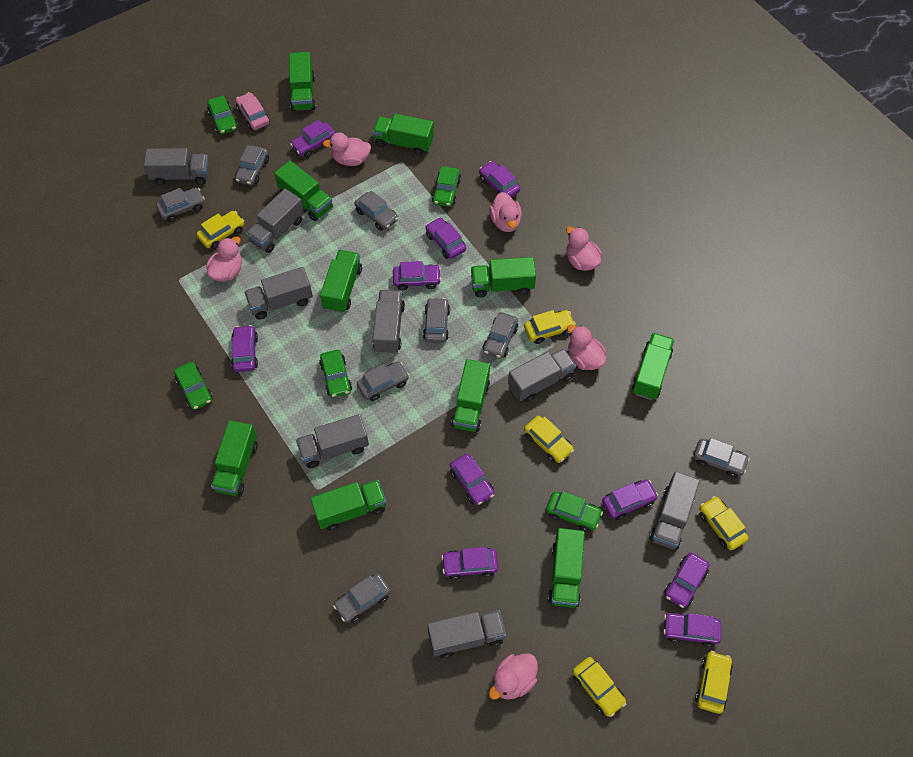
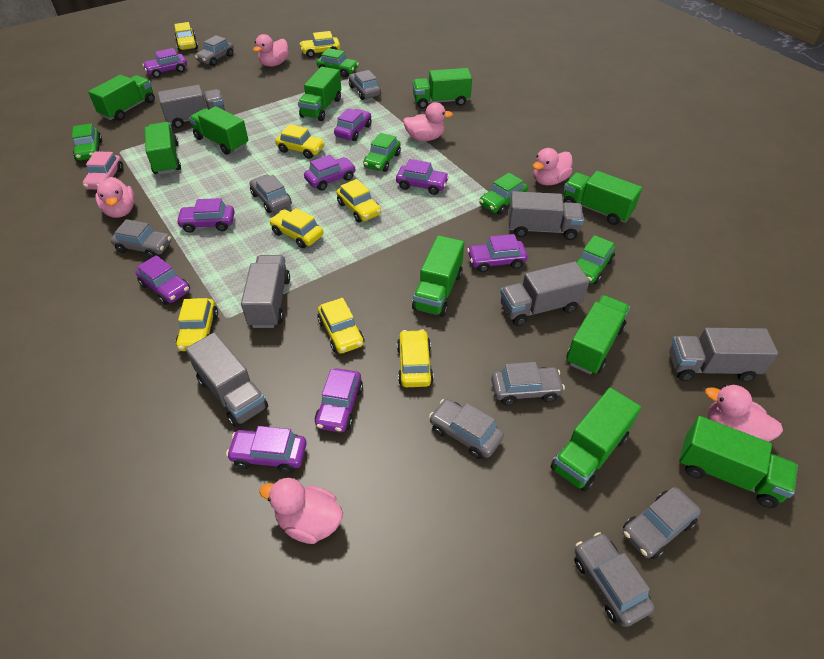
grey truck: 8 -> 6
purple car: 10 -> 9
yellow car: 6 -> 8

